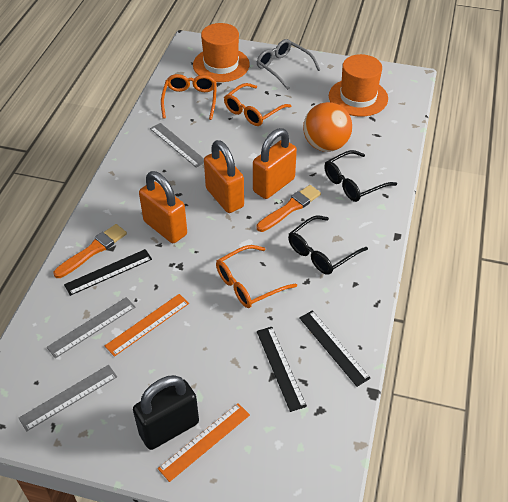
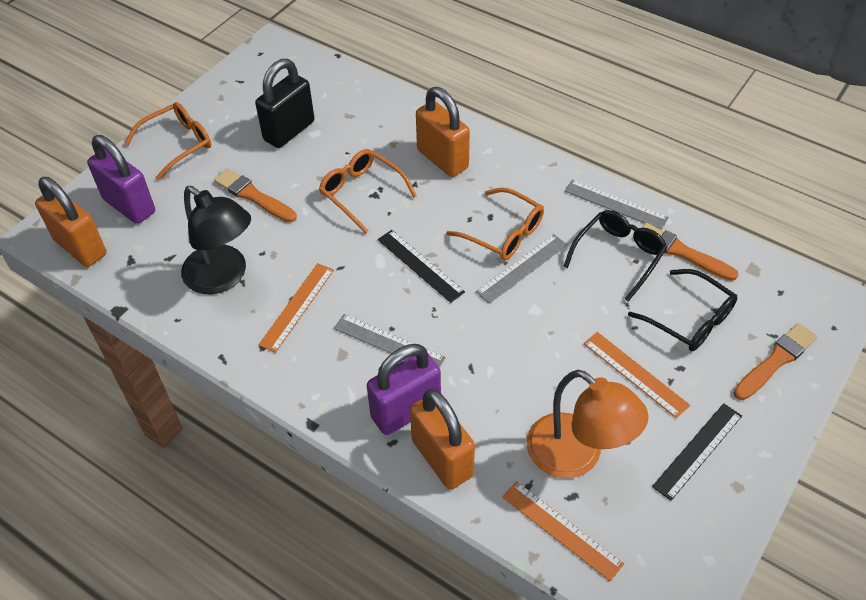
black lamp: 0 -> 1
black ruler: 3 -> 2
grey glasses: 1 -> 0
orange ball: 1 -> 0
orange brush: 2 -> 3
orange hat: 2 -> 0
orange lamp: 0 -> 1
orange ruler: 2 -> 3
purple padlock: 0 -> 2

